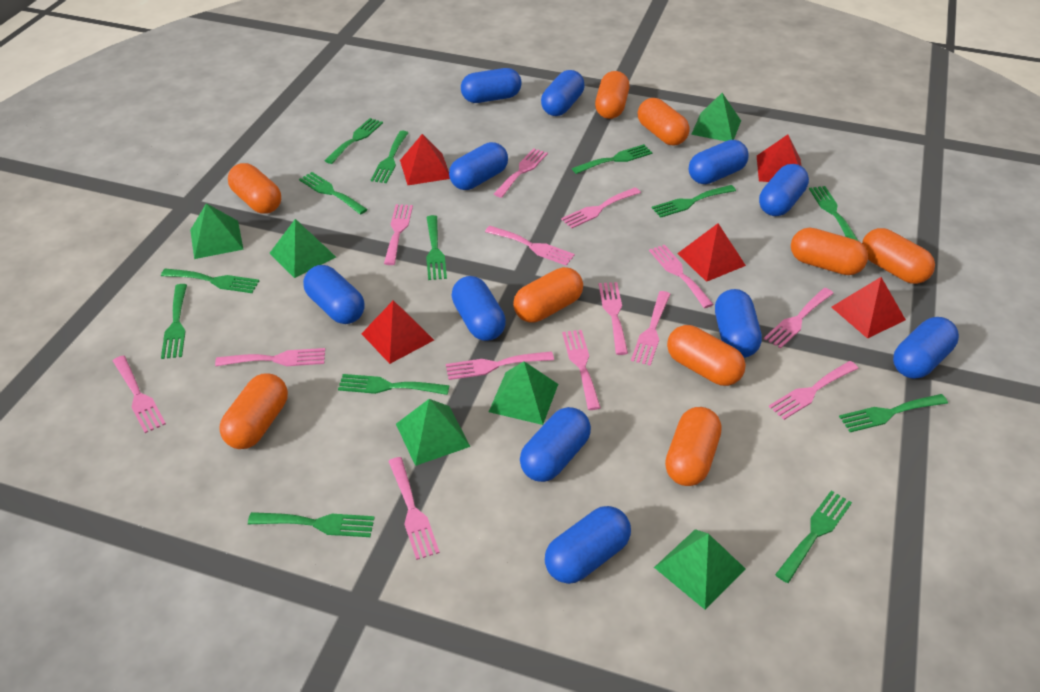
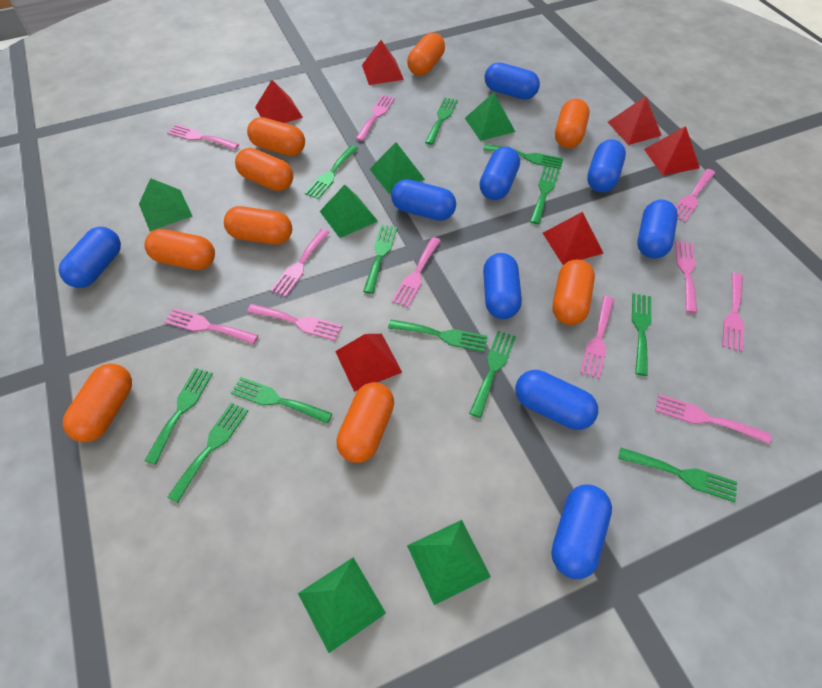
blue capsule: 11 -> 9
green fork: 13 -> 12
pink fork: 14 -> 11
red pyramid: 5 -> 6

